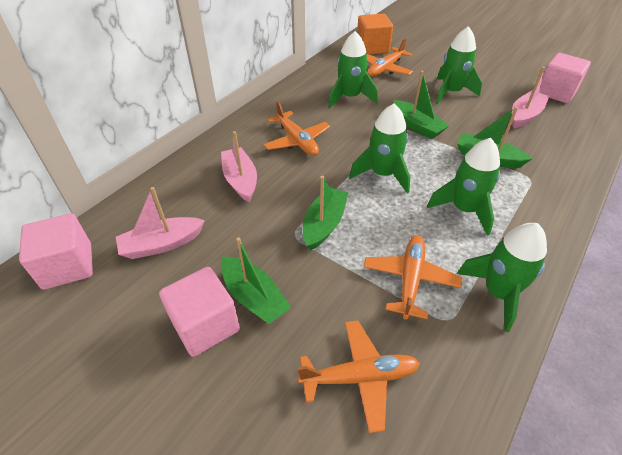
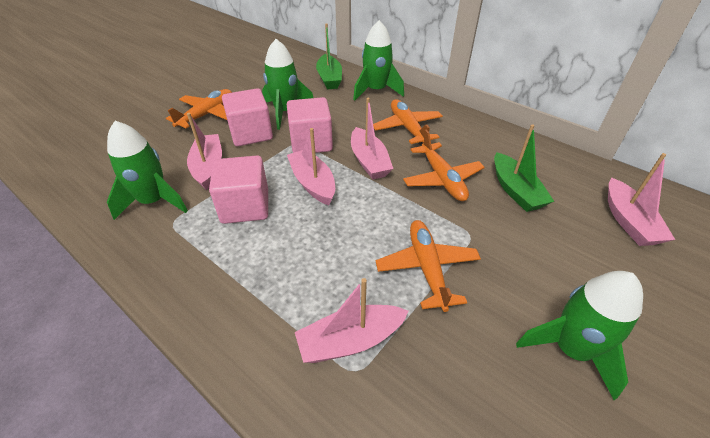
green boat: 4 -> 2
green rocket: 5 -> 4
orange cube: 1 -> 0
pink boat: 3 -> 5

